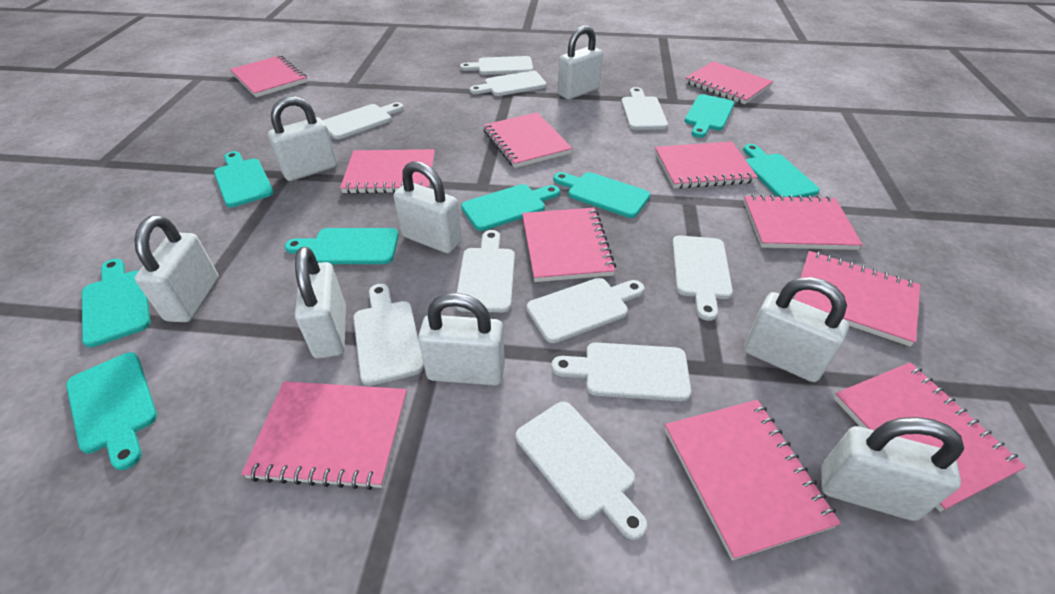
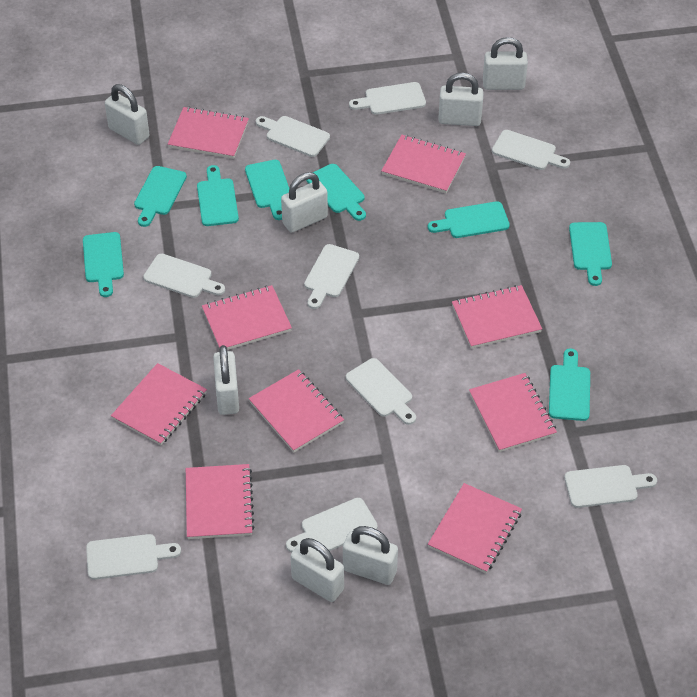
pink notebook: 11 -> 9
white cutting board: 10 -> 9
white padlock: 8 -> 7

